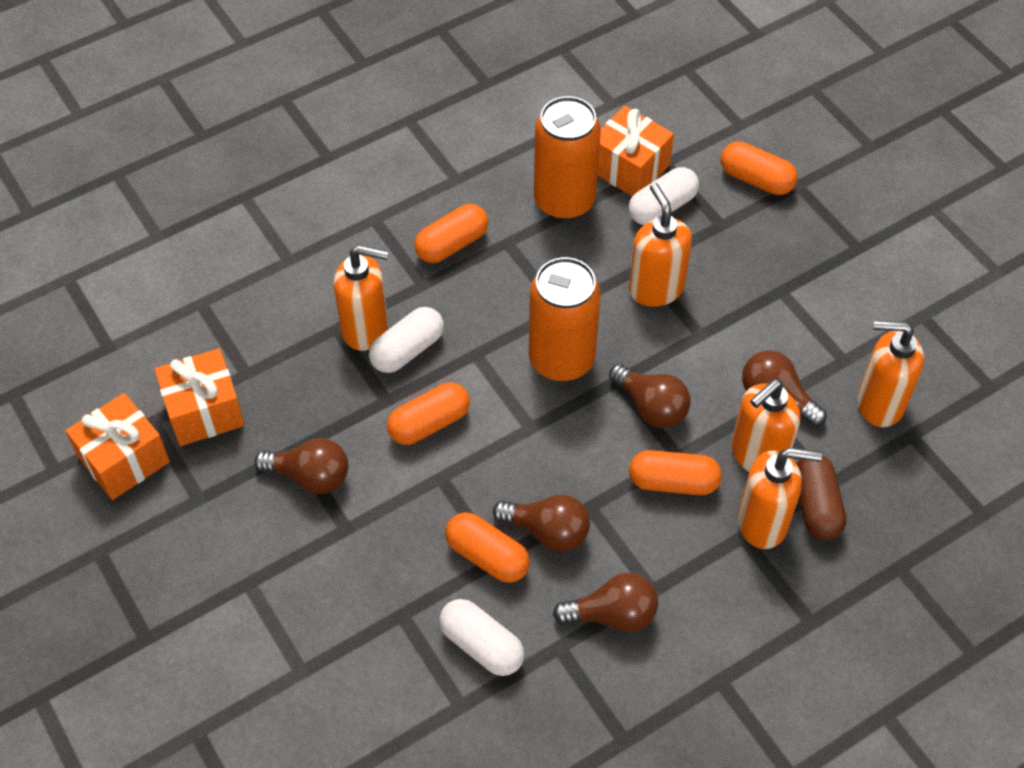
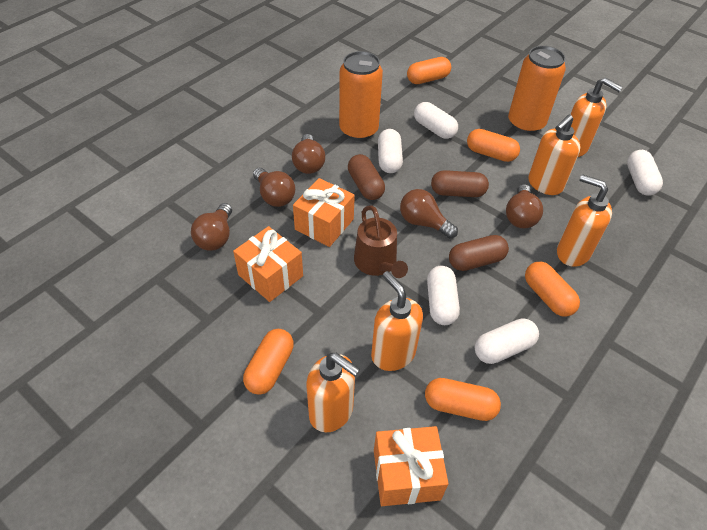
brown capsule: 1 -> 3
brown watering can: 0 -> 1
white capsule: 3 -> 5

